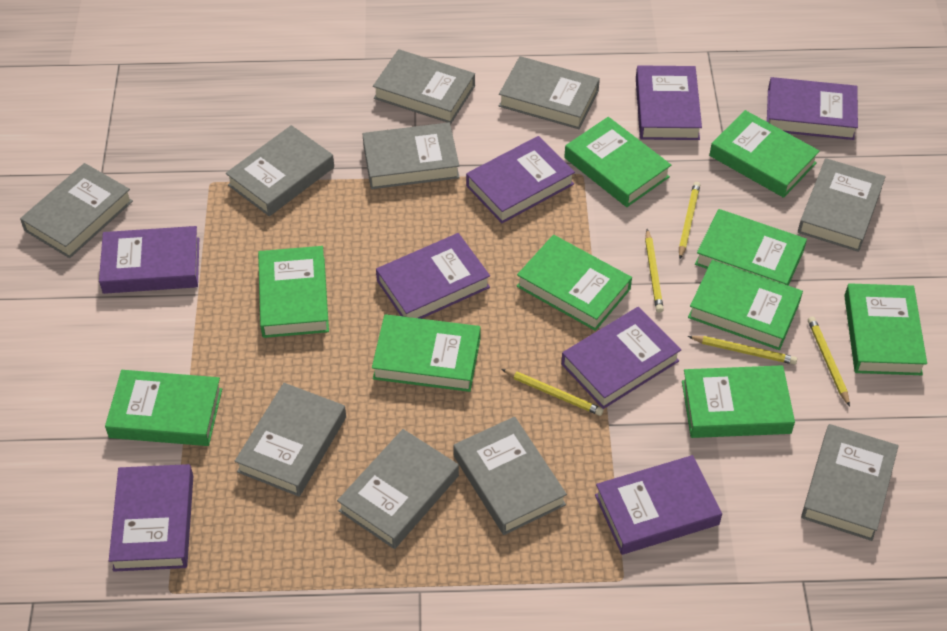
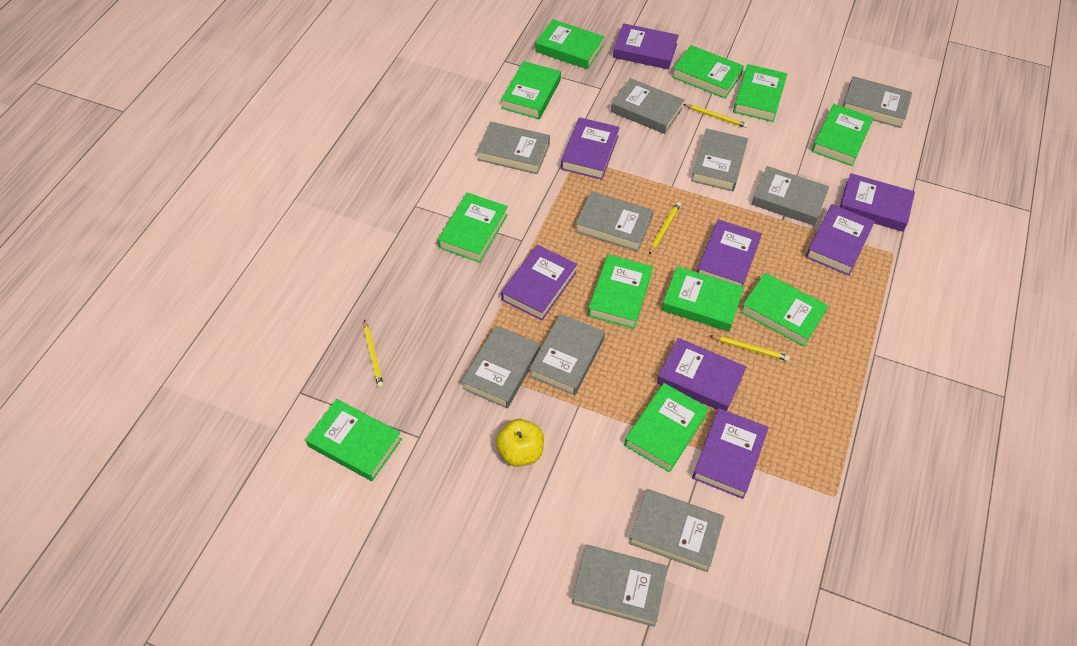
green book: 10 -> 11
yellow apple: 0 -> 1
yellow pencil: 5 -> 4

